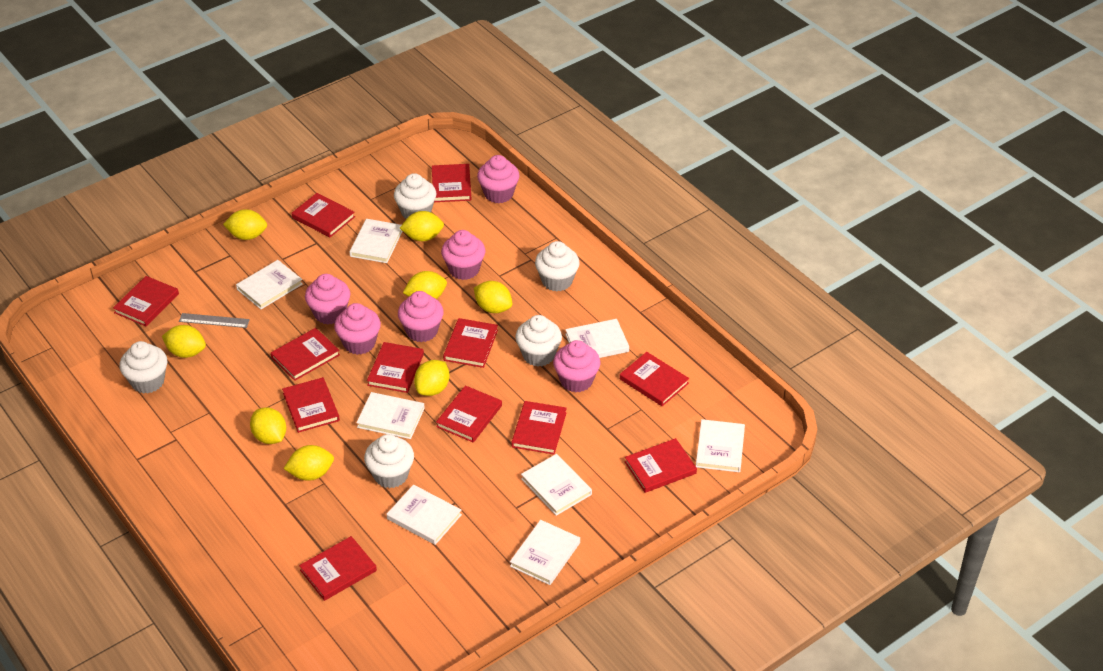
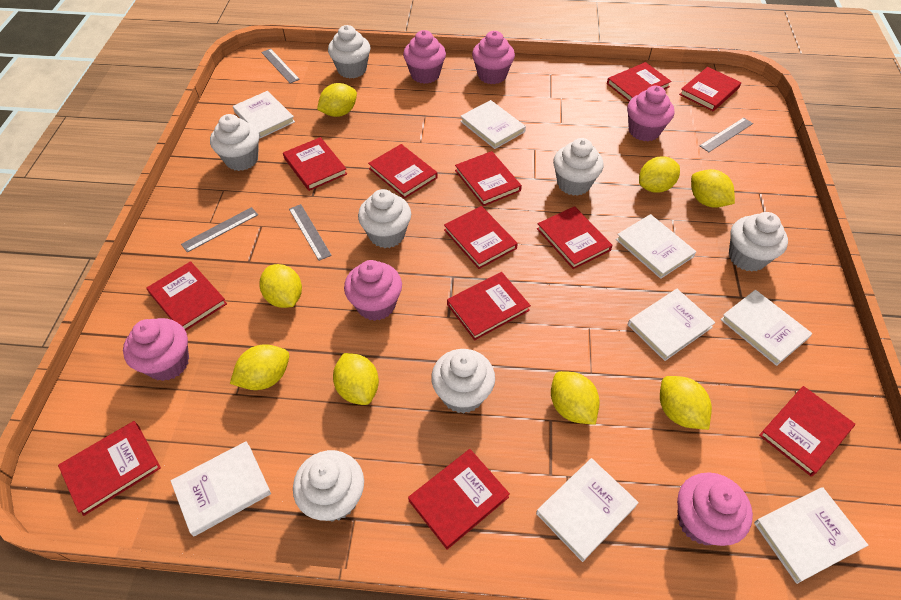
grey ruler: 1 -> 4
white cupcake: 5 -> 7

